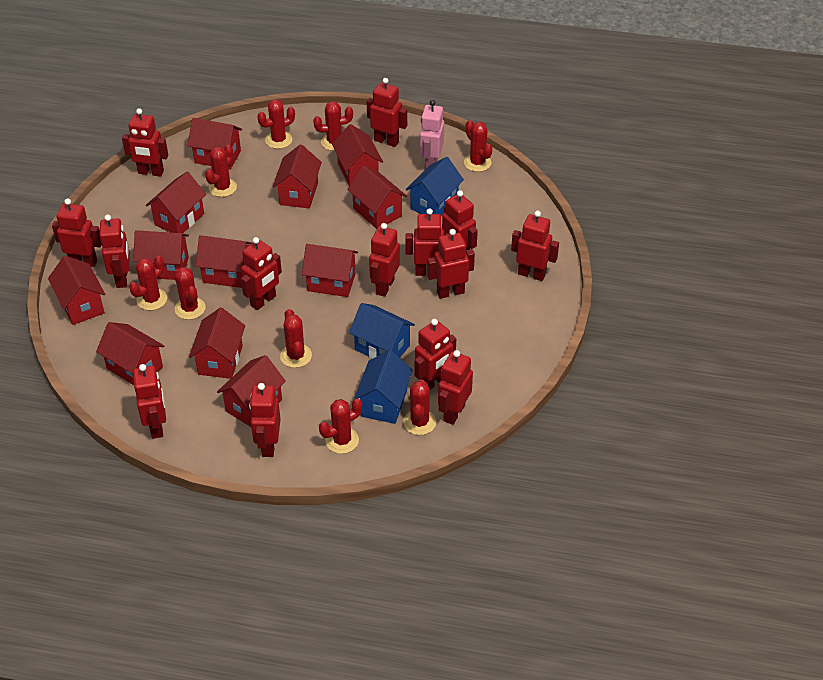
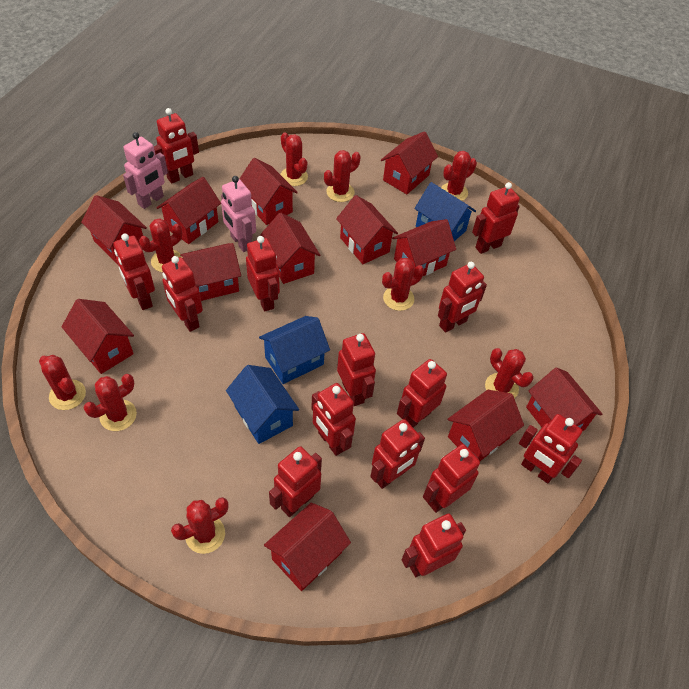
pink robot: 1 -> 2

